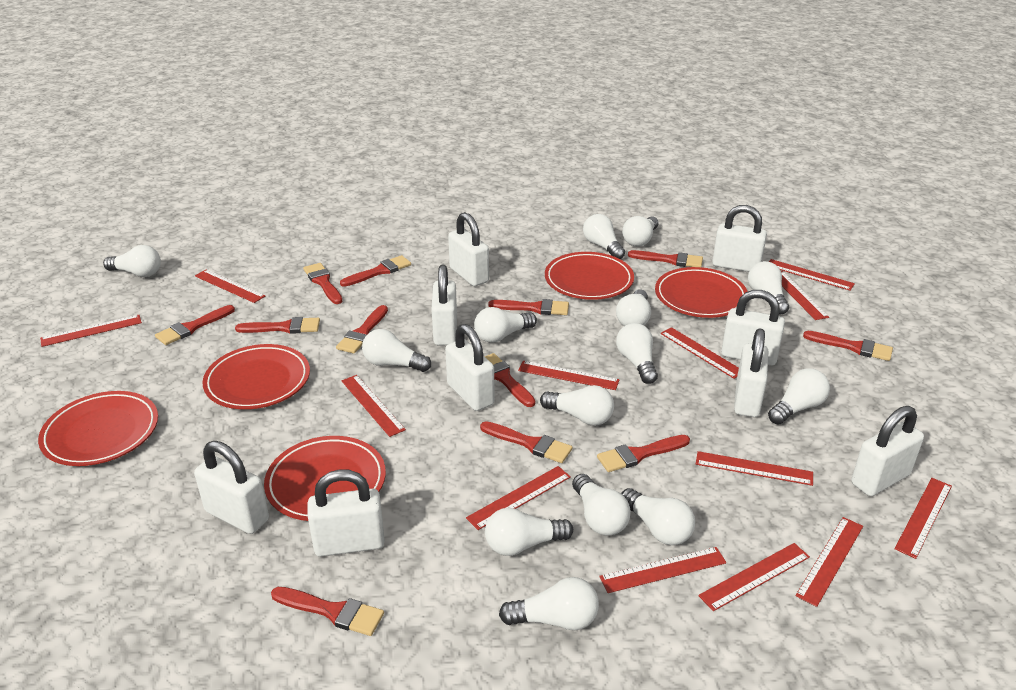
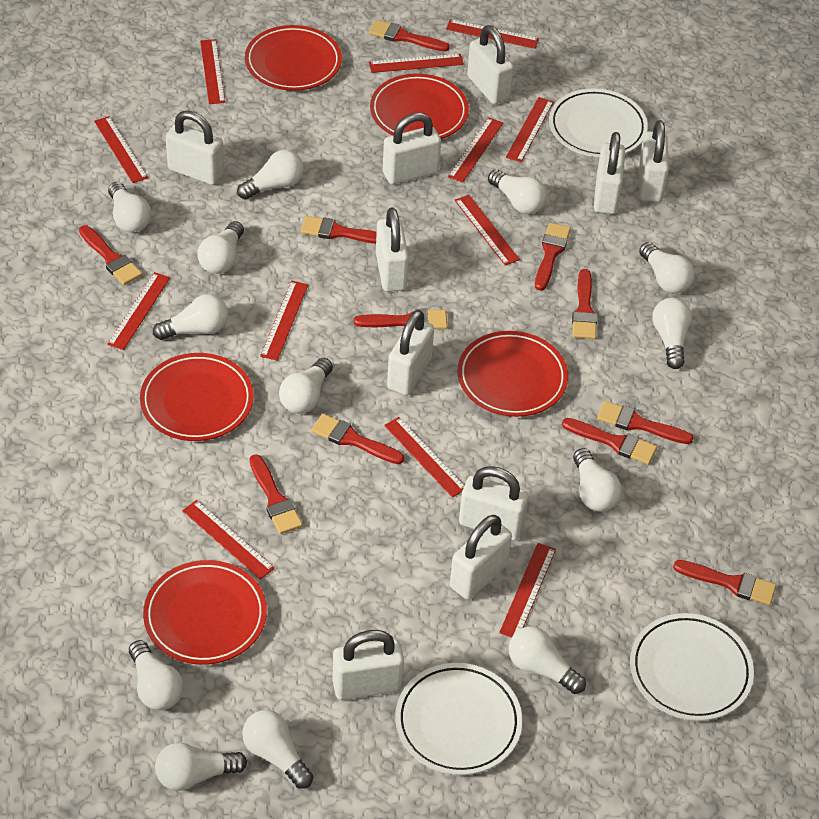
red brush: 12 -> 11
red ruler: 13 -> 12
white light bulb: 14 -> 13
white padlock: 9 -> 10
white plate: 0 -> 3

